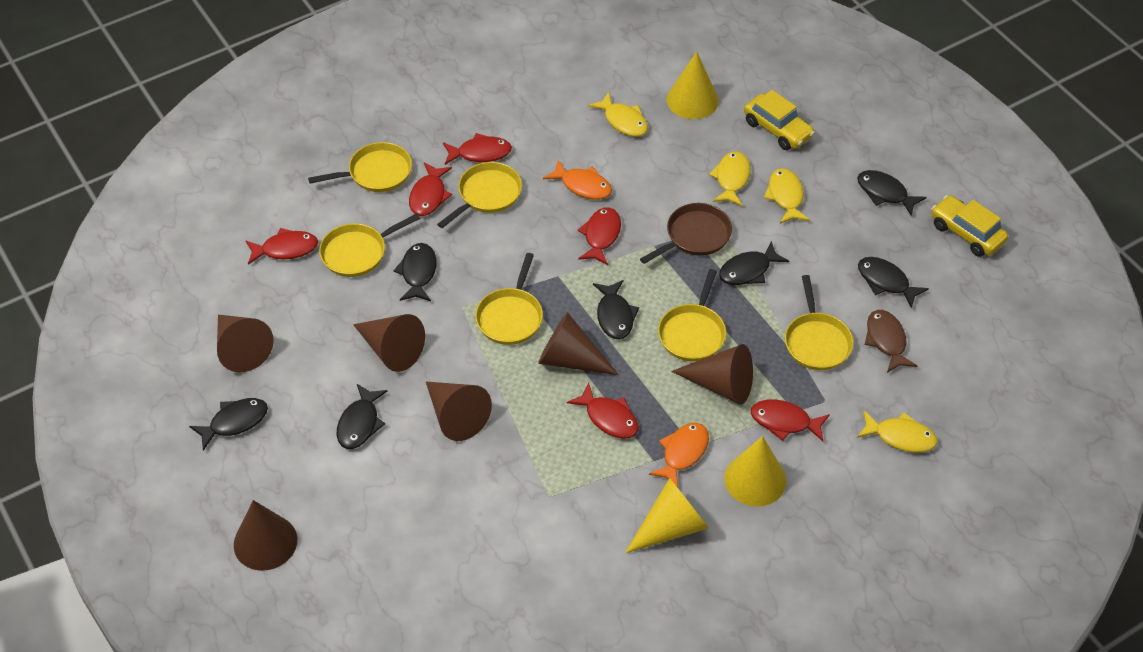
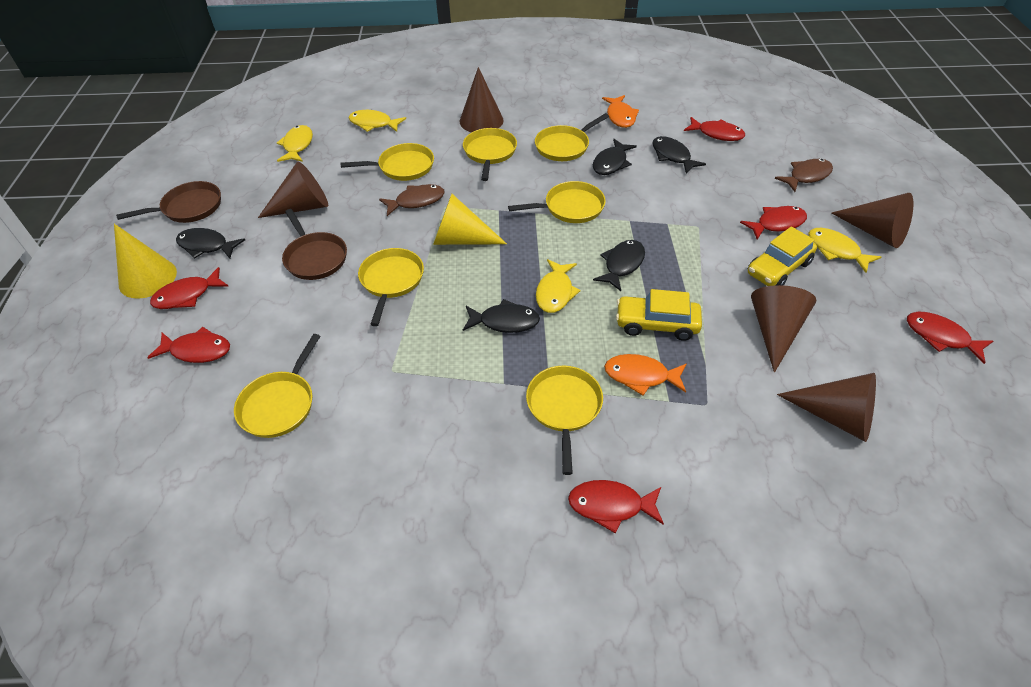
black fish: 7 -> 5
brown cone: 6 -> 5
brown fish: 1 -> 2
brown pan: 1 -> 2
yellow cone: 3 -> 2
yellow pan: 6 -> 7

